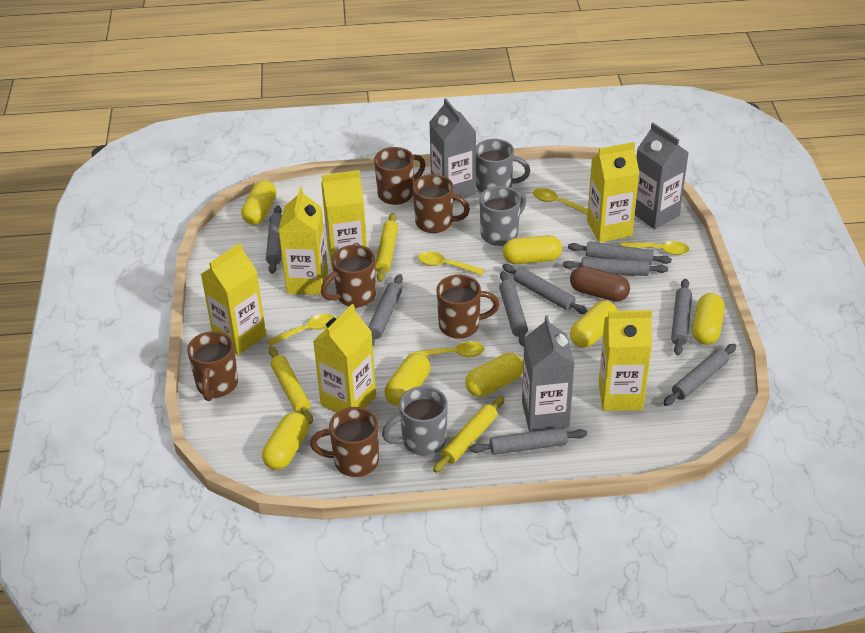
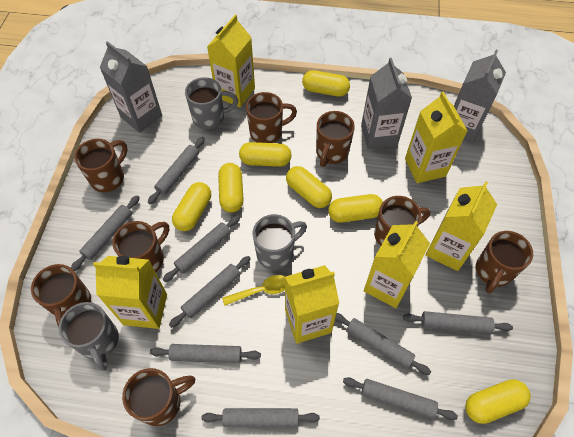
brown capsule: 1 -> 0
brown mug: 6 -> 8
yellow rolling pin: 3 -> 0
yellow spoon: 5 -> 1

